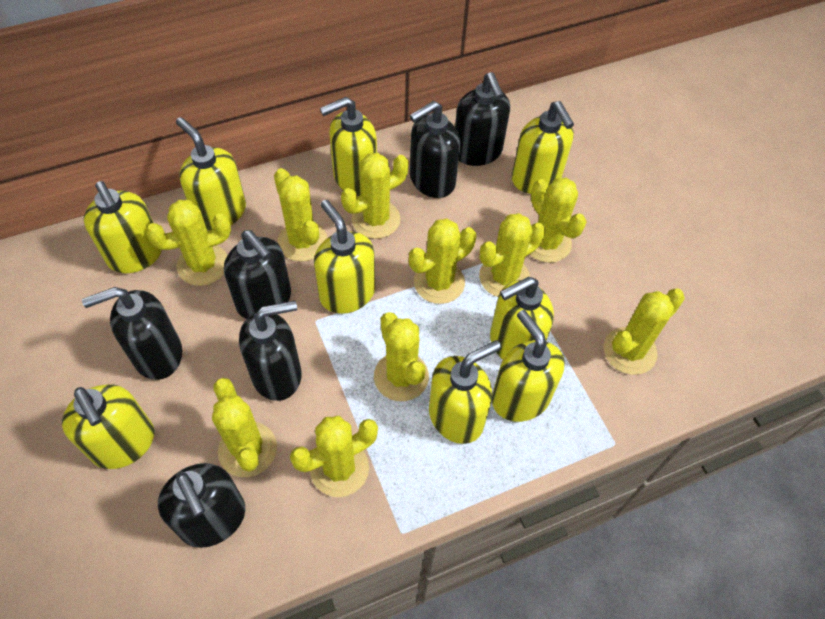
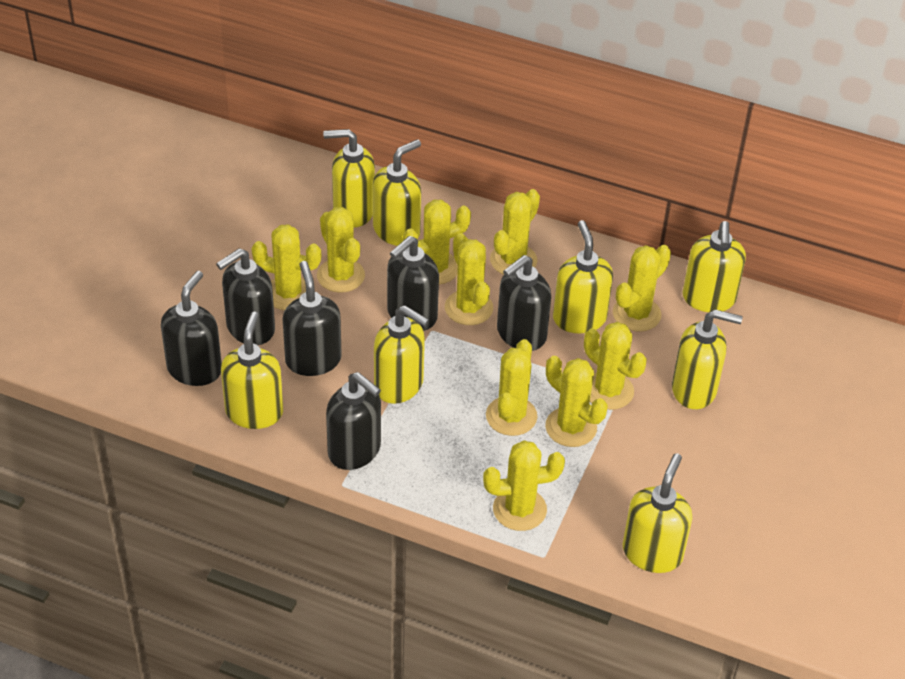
yellow soap dispenser: 9 -> 8

